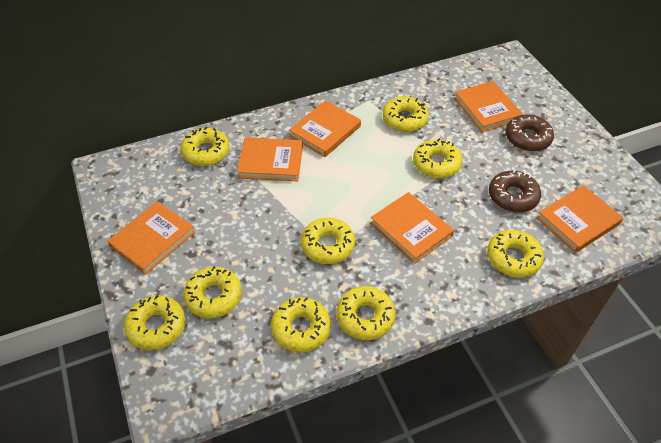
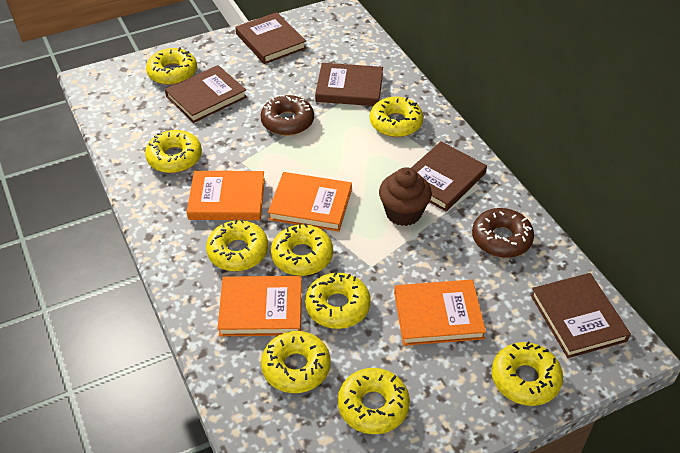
brown book: 0 -> 5
brown cupcake: 0 -> 1
orange book: 6 -> 4

